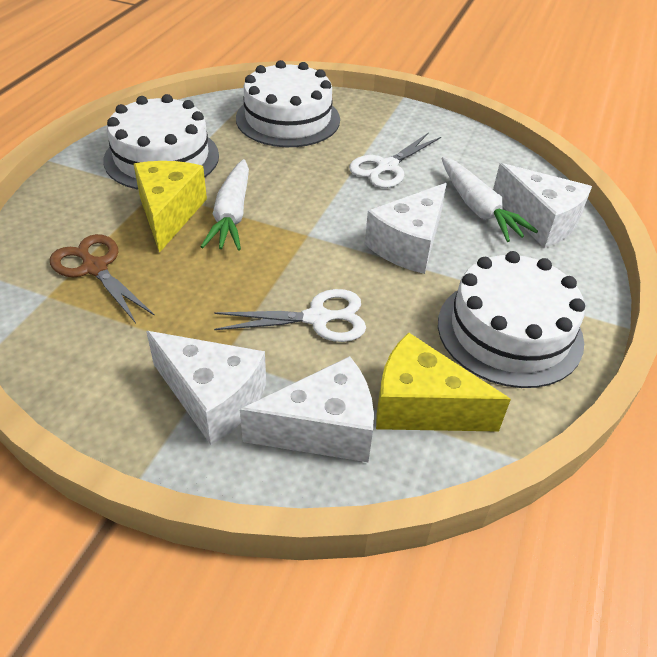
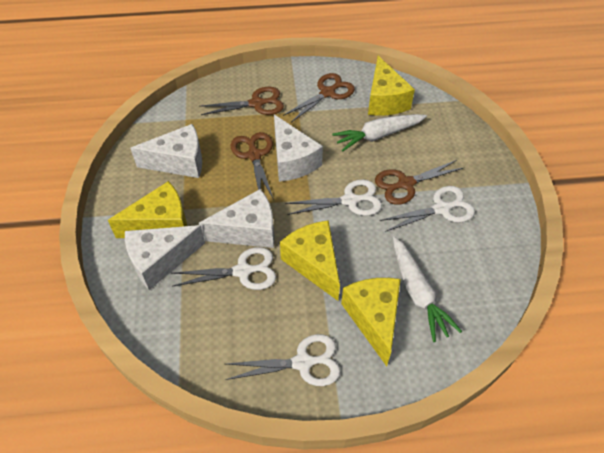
brown scissors: 1 -> 4
white cake: 3 -> 0
white scissors: 2 -> 4
yellow cheese: 2 -> 4

